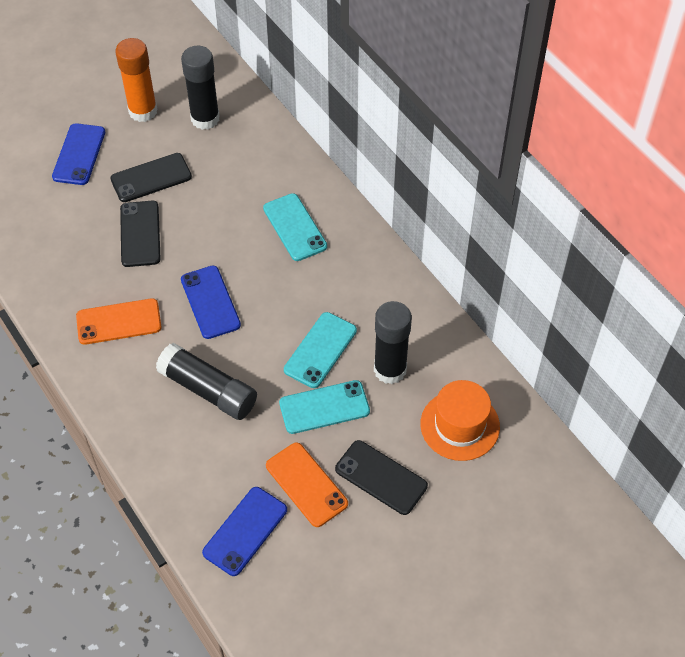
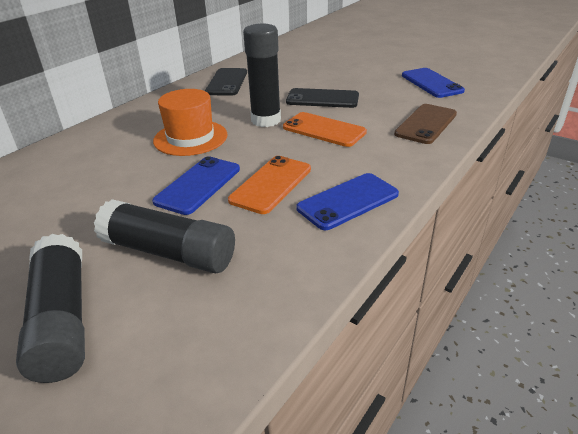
black phone: 3 -> 2
brown phone: 0 -> 1
orange glue stick: 1 -> 0
turquoise phone: 3 -> 0

